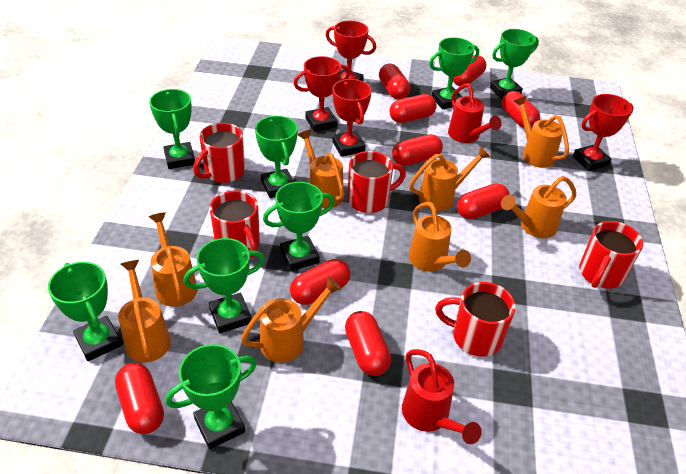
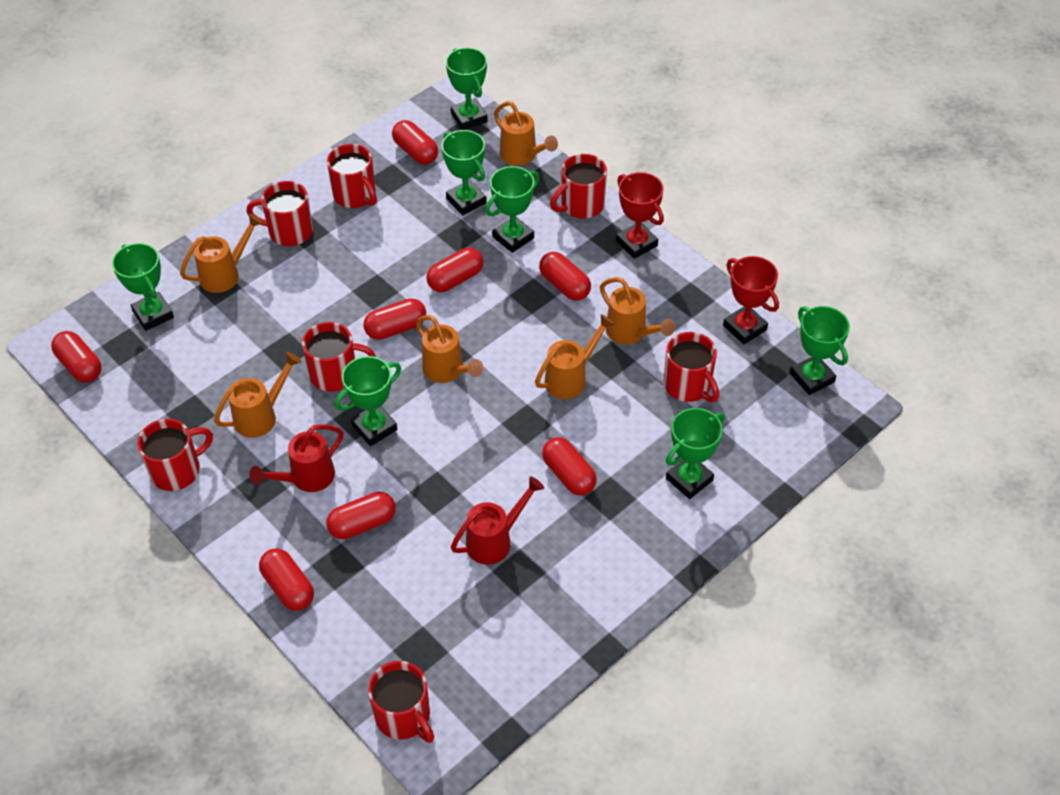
green trophy: 8 -> 7
orange watering can: 8 -> 6
red capsule: 9 -> 8
red mug: 5 -> 7
red trophy: 4 -> 2

